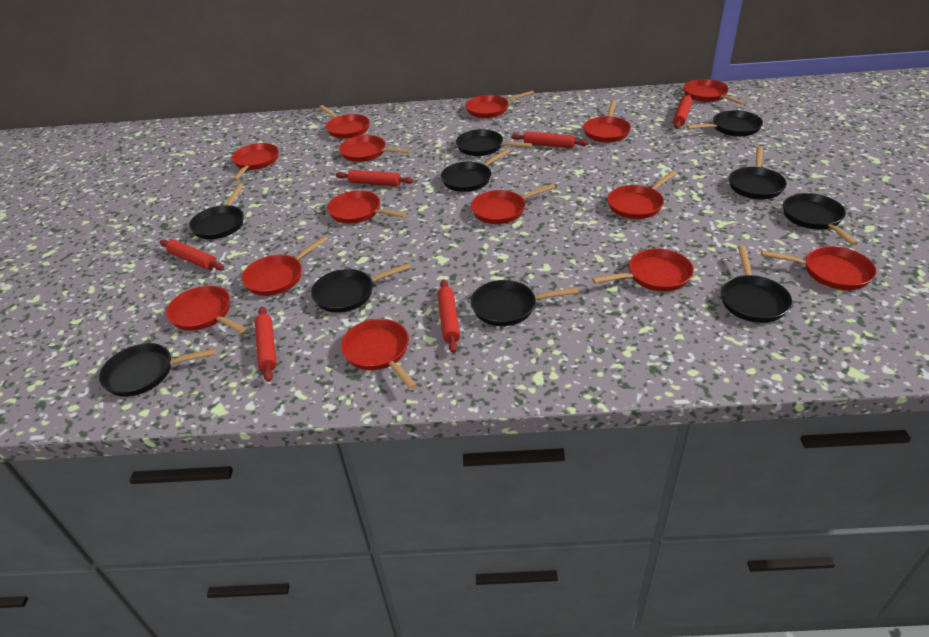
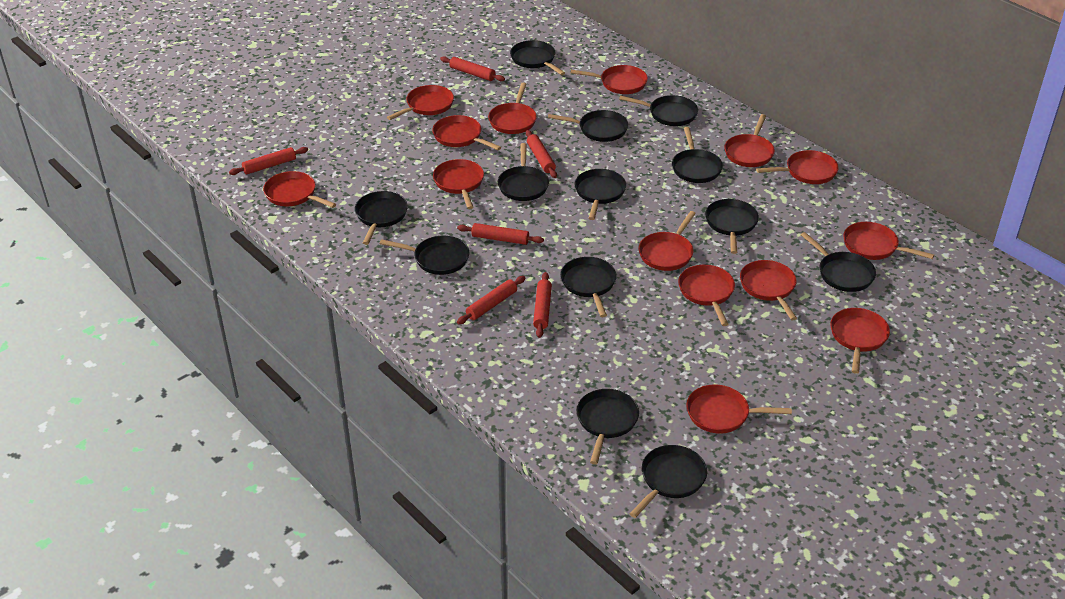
black pan: 10 -> 13

